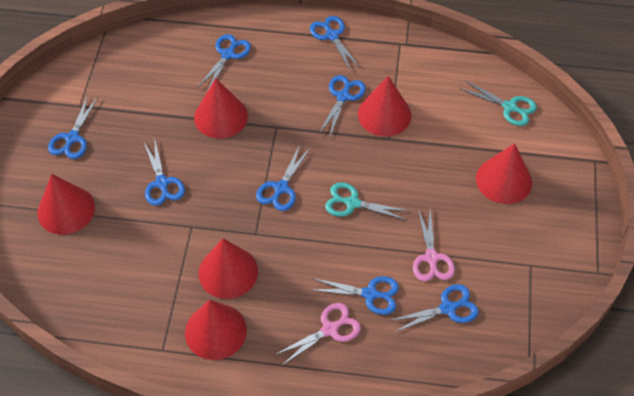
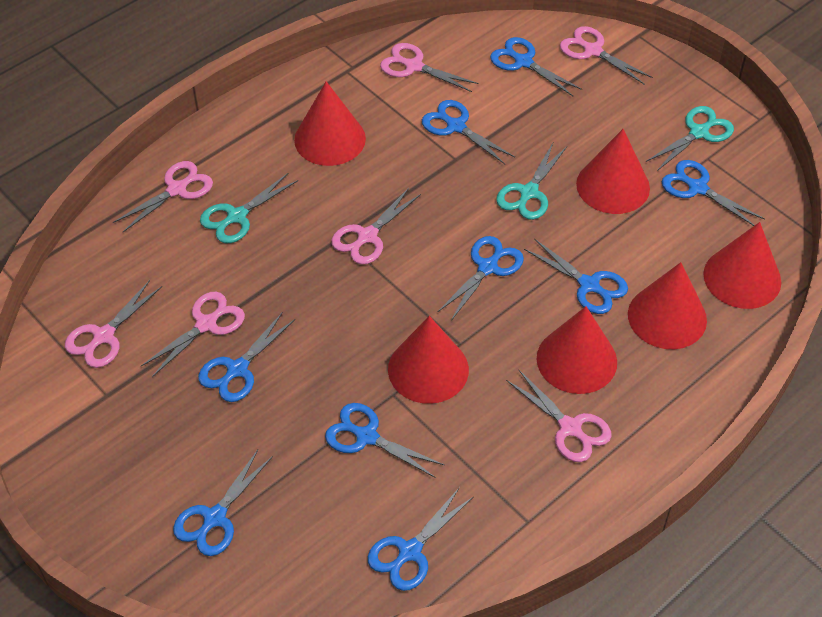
blue scissors: 8 -> 9
pink scissors: 2 -> 7
turquoise scissors: 2 -> 3

